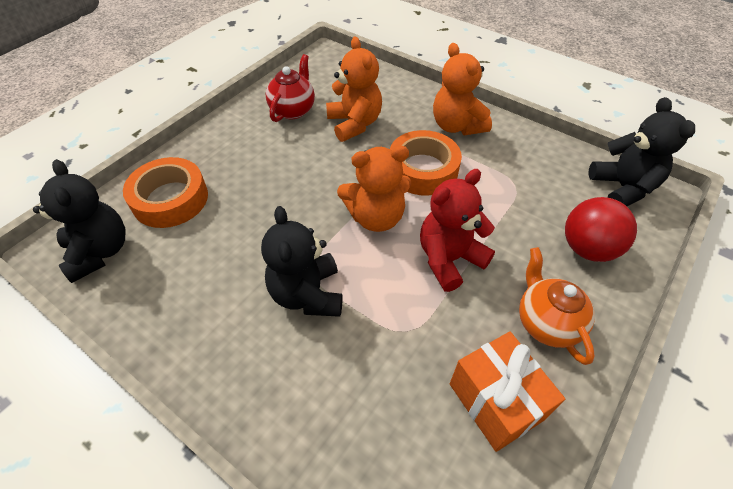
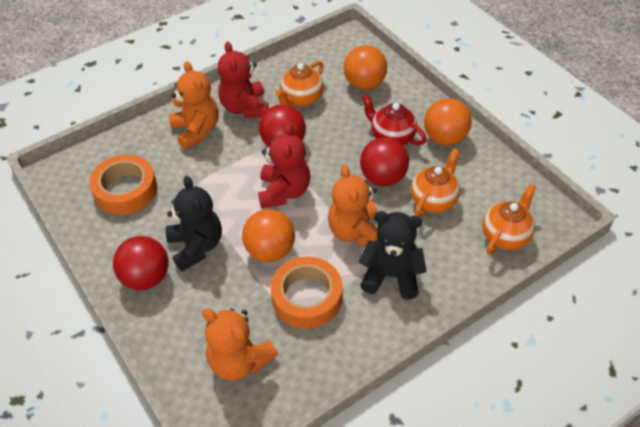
black teddy bear: 3 -> 2
orange ball: 0 -> 3
orange gift: 1 -> 0
orange teapot: 1 -> 3
red ball: 1 -> 3
red teddy bear: 1 -> 2

